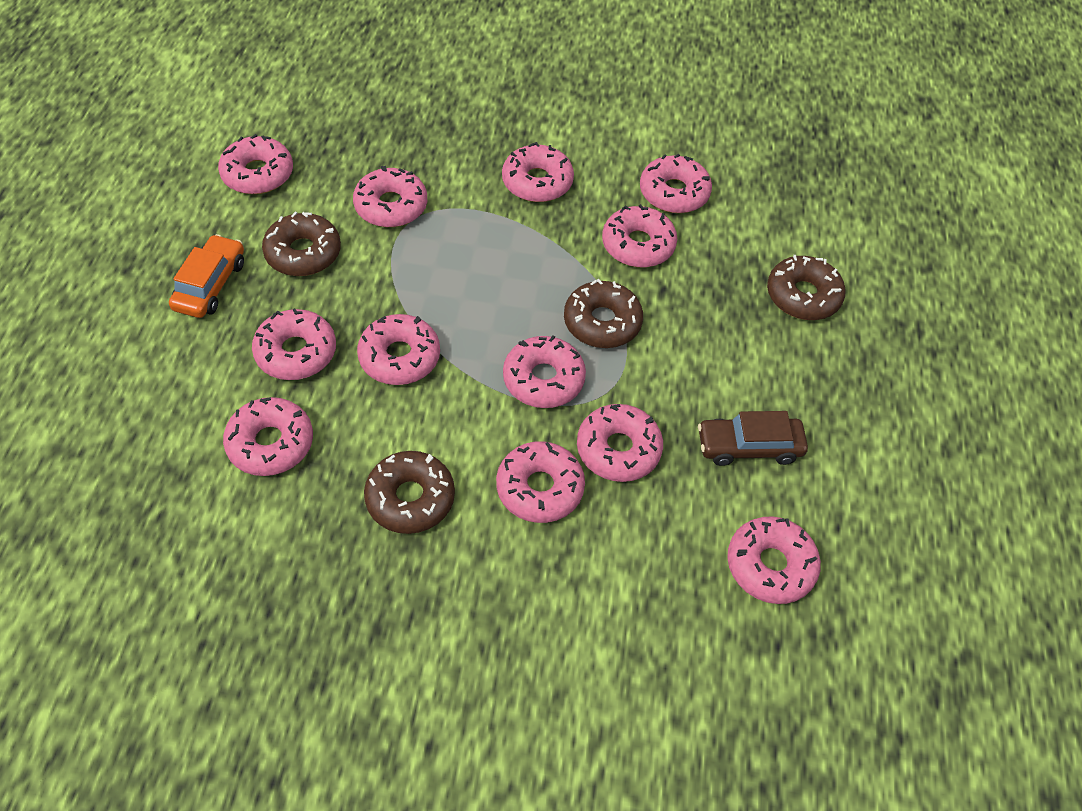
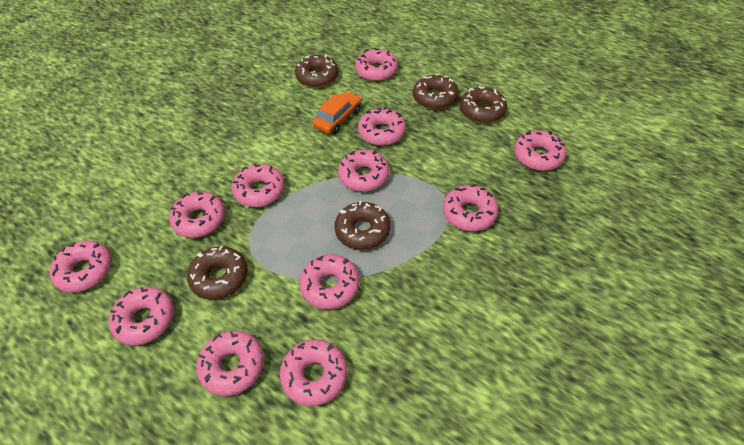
brown car: 1 -> 0
brown donut: 4 -> 5

